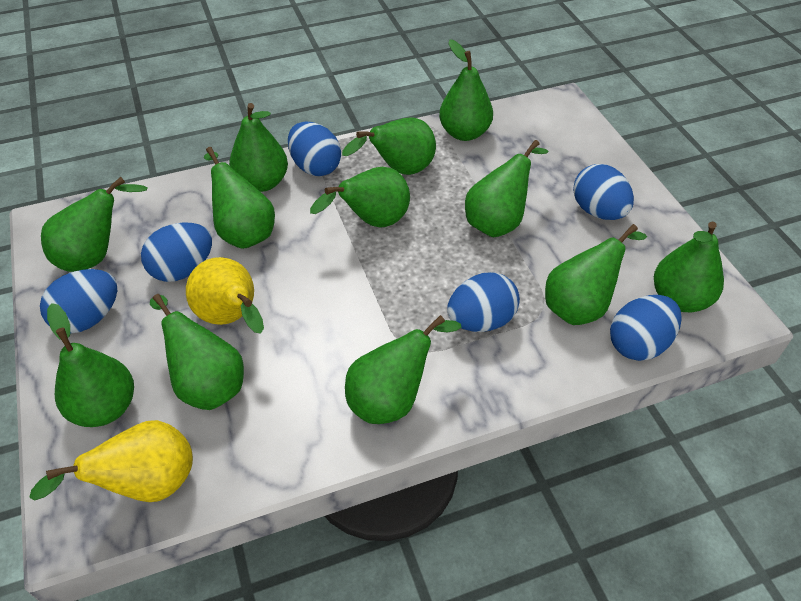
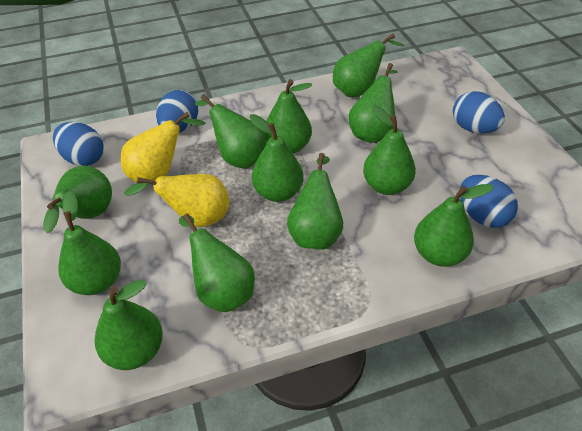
blue egg: 6 -> 4

